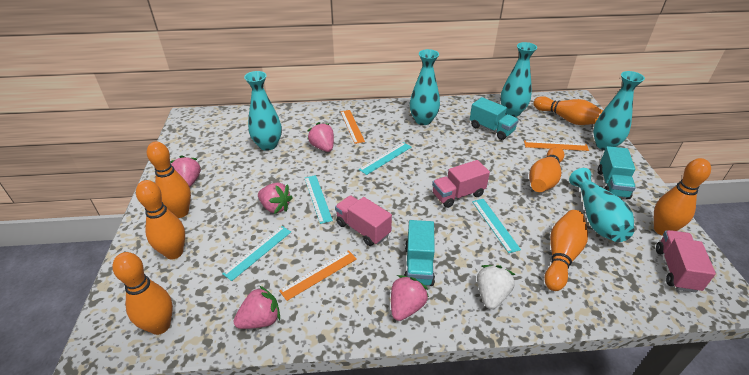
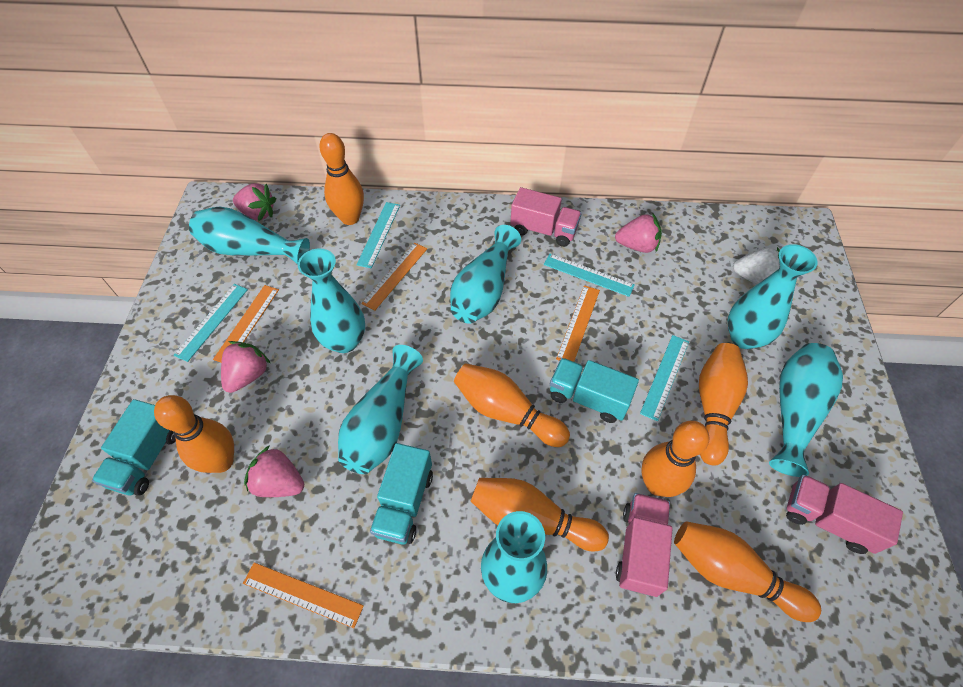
orange ruler: 3 -> 4
pink strawberry: 5 -> 4
turquoise vase: 5 -> 7

